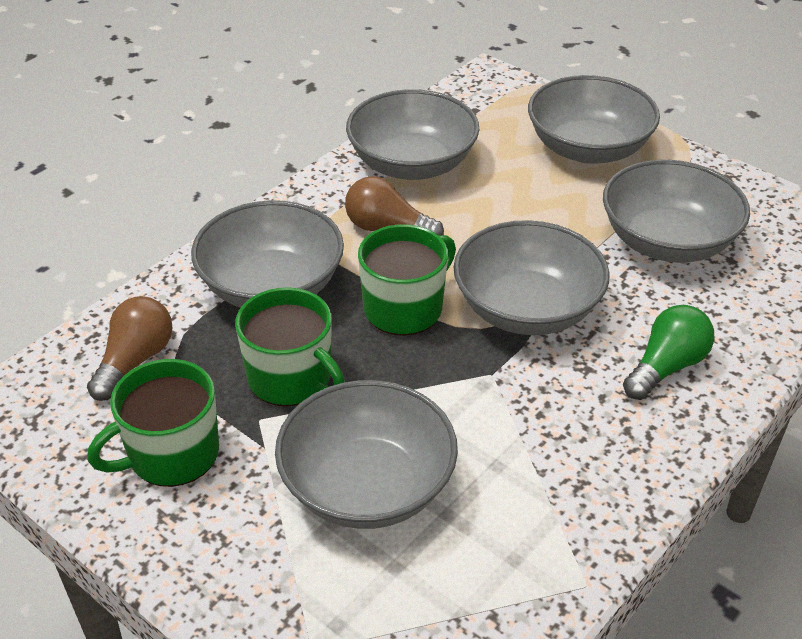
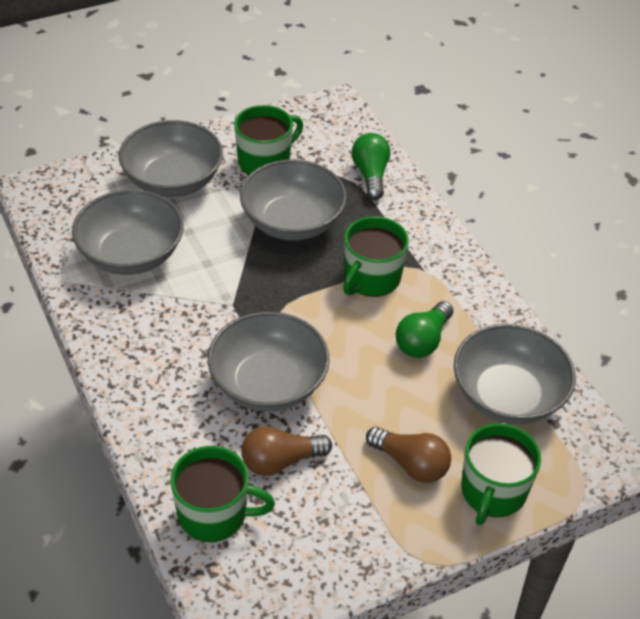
green light bulb: 1 -> 2
green mug: 3 -> 4
grey bowl: 6 -> 5

